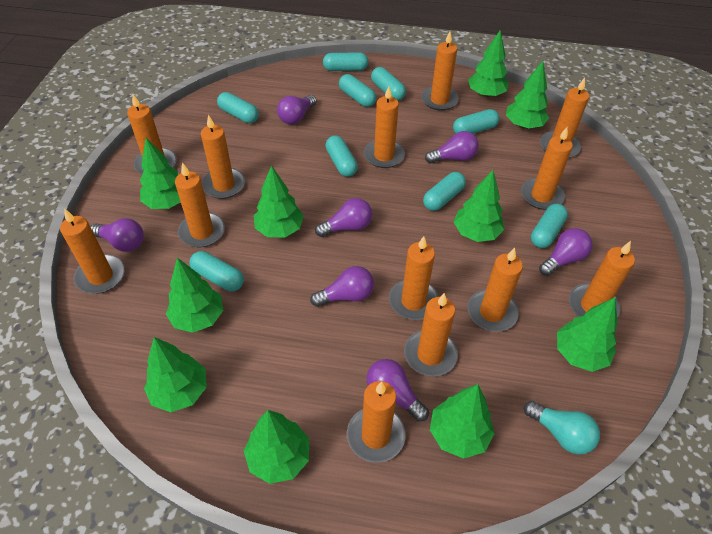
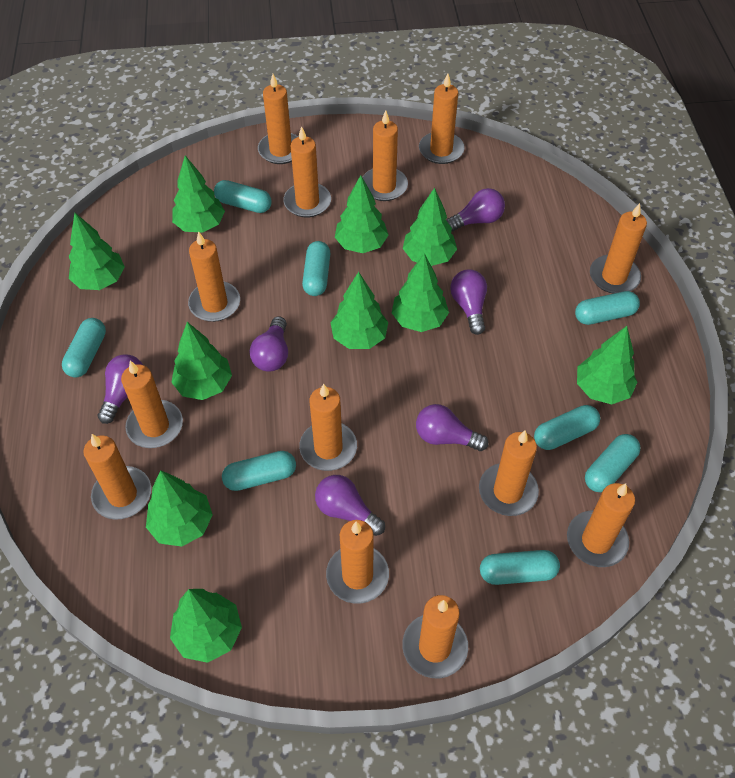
purple light bulb: 7 -> 6
turquoise capsule: 9 -> 8
turquoise light bulb: 1 -> 0

